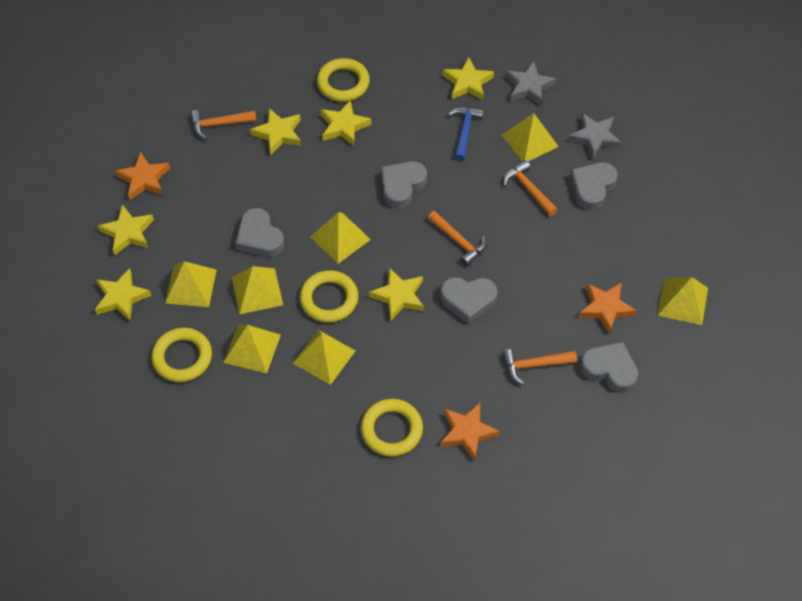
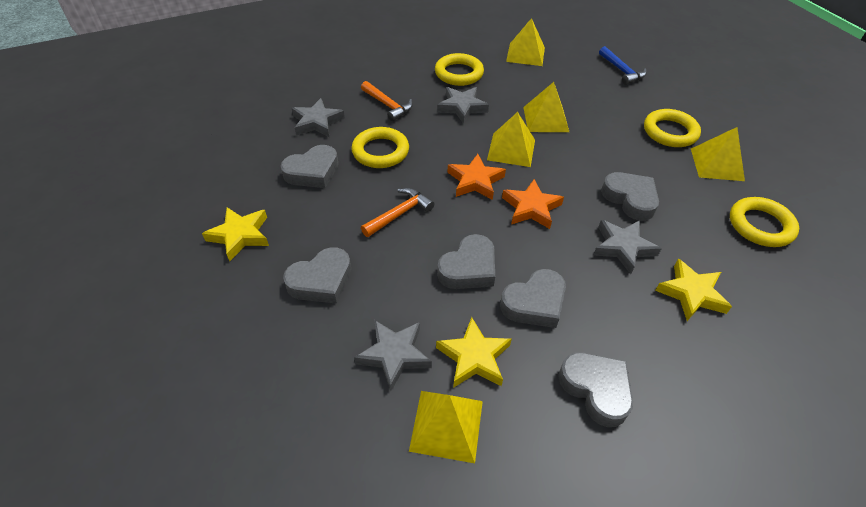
grey heart: 5 -> 6
grey star: 2 -> 4
orange hammer: 4 -> 2
orange star: 3 -> 2
yellow pyramid: 7 -> 5
yellow star: 6 -> 3

